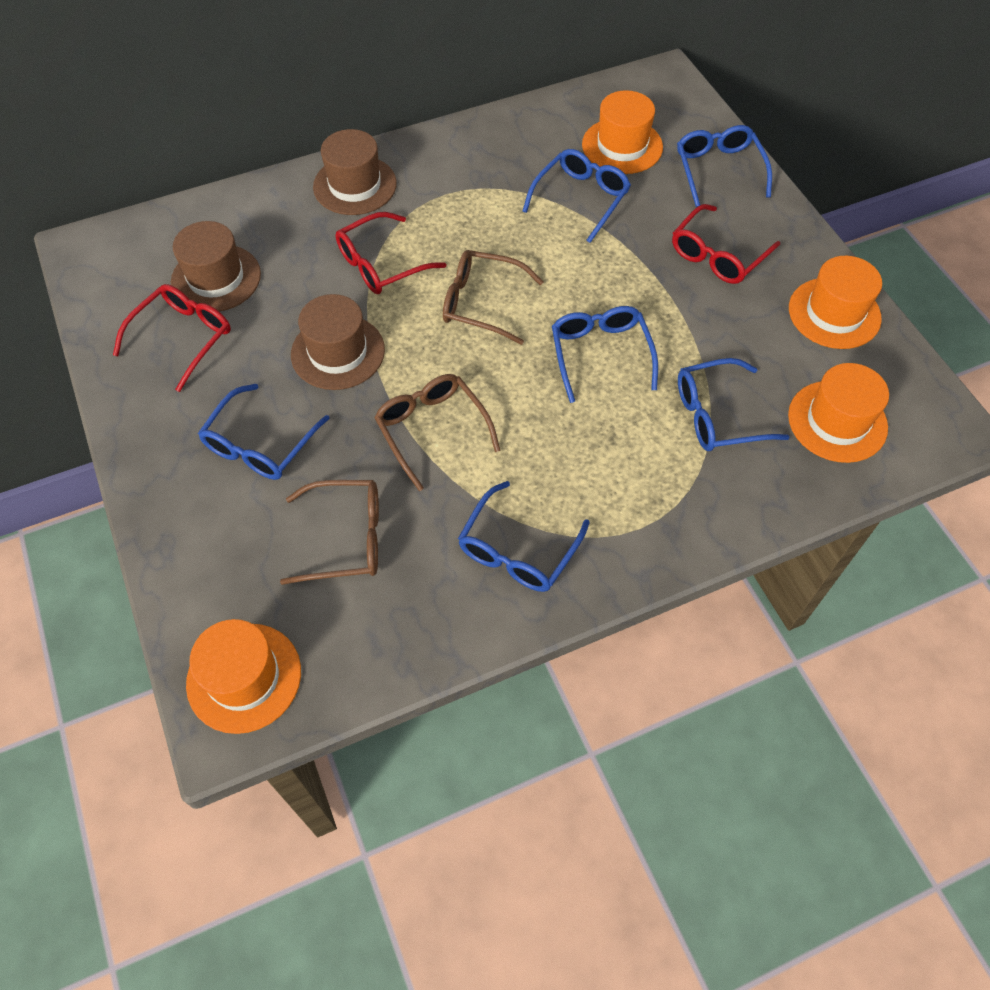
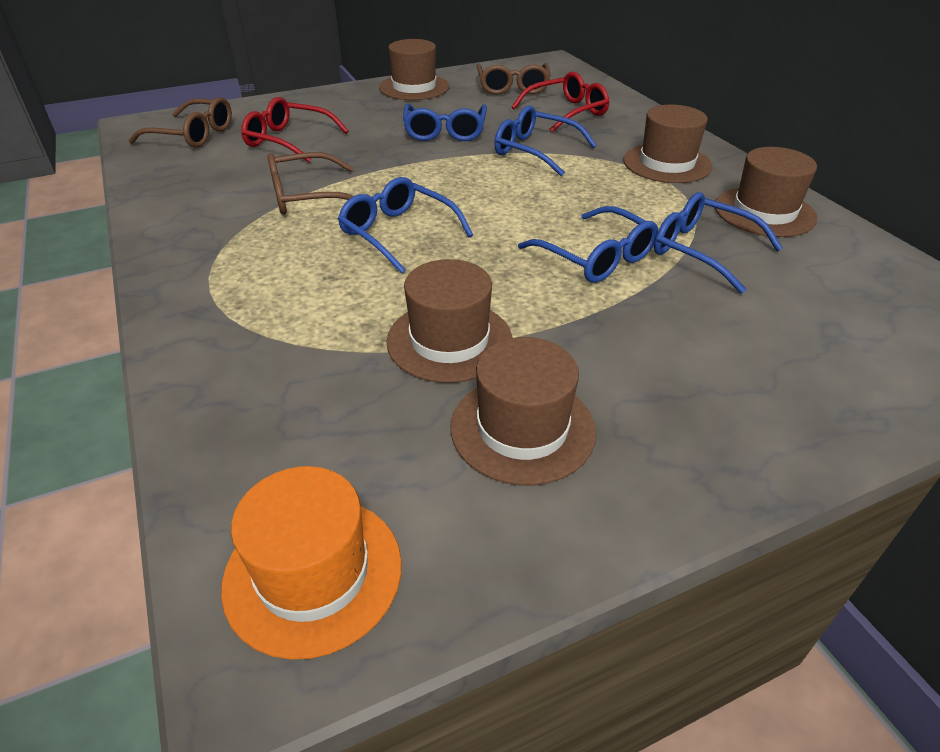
blue glasses: 6 -> 5
brown hat: 3 -> 5
orange hat: 4 -> 1
red glasses: 3 -> 2

